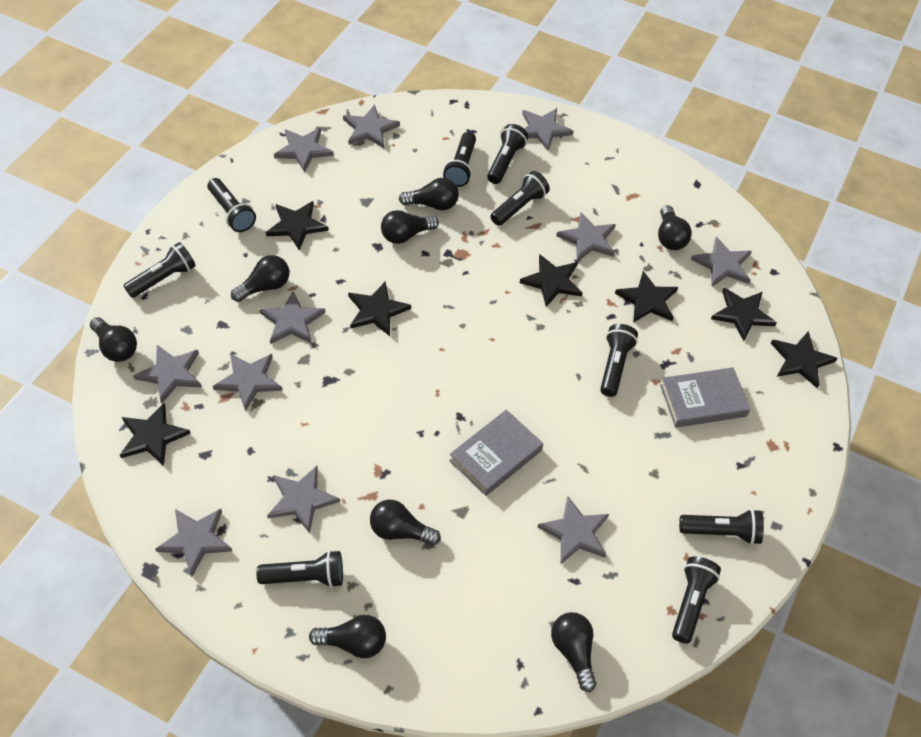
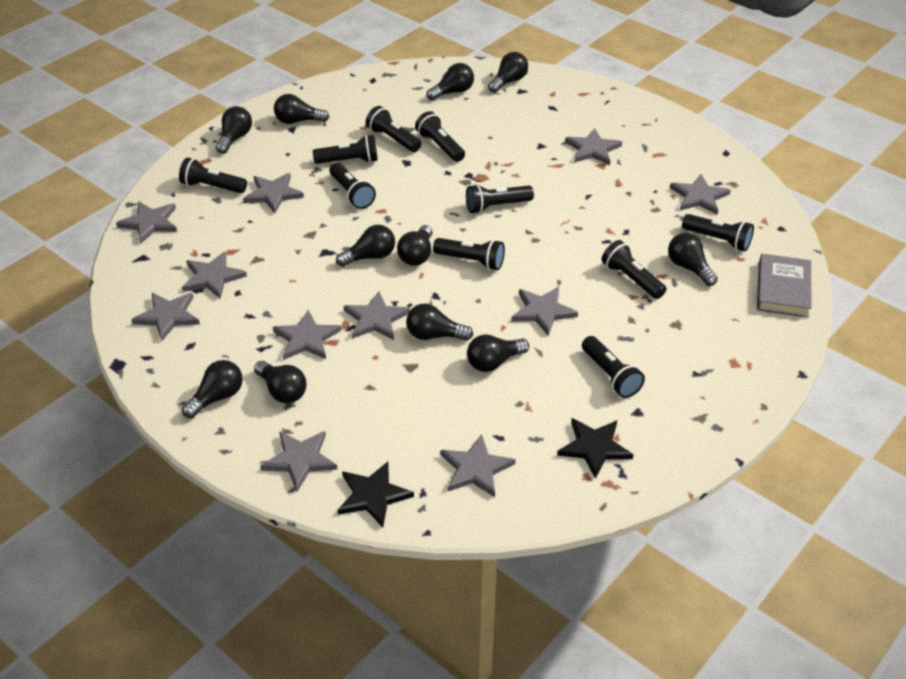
black flashlight: 9 -> 10
black light bulb: 8 -> 11
black star: 7 -> 2
grey book: 2 -> 1

